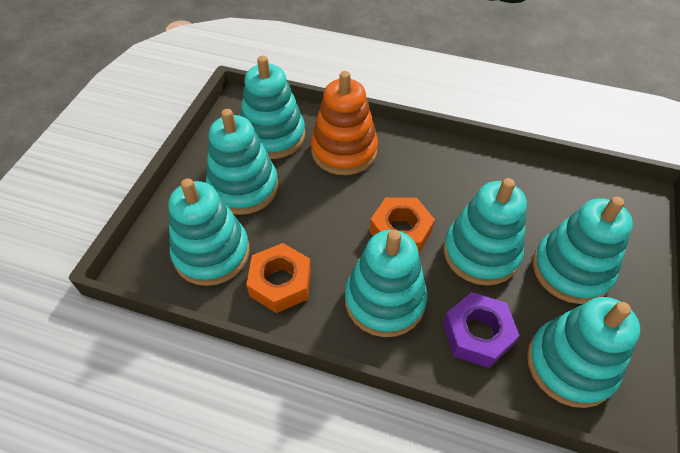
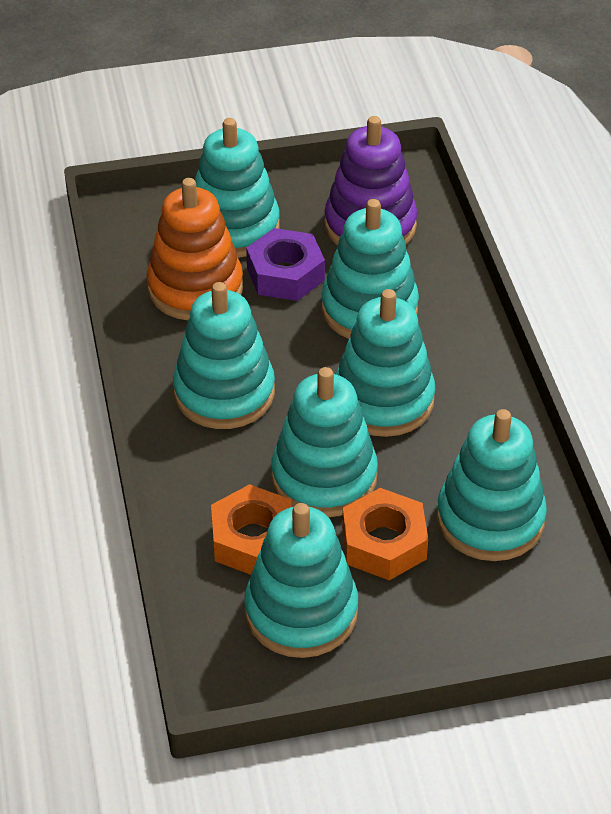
purple stacking toy: 0 -> 1

